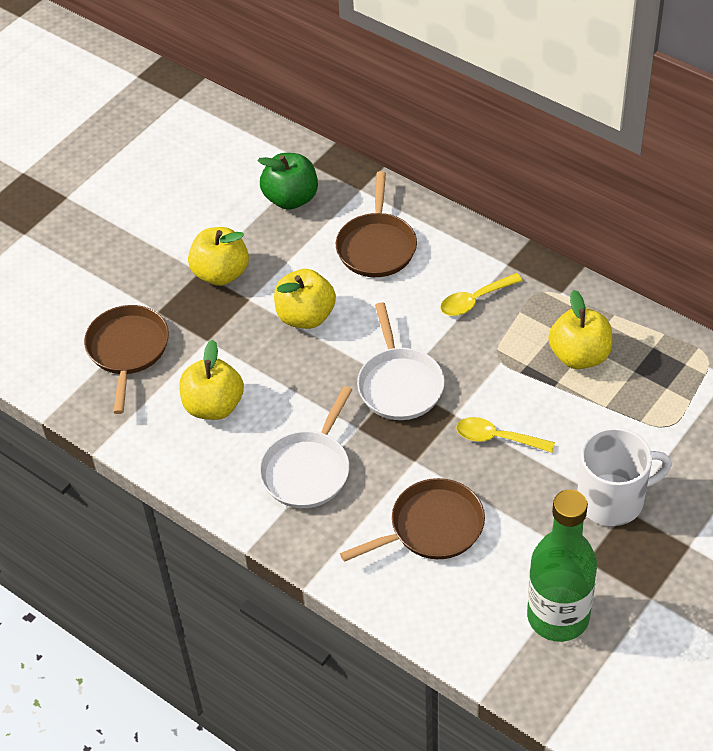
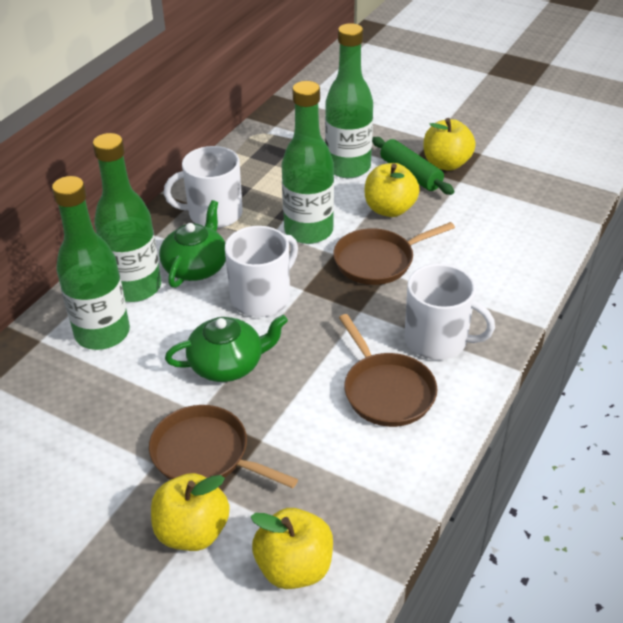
green apple: 1 -> 0
green bottle: 1 -> 4
green rolling pin: 0 -> 1
green teapot: 0 -> 2
white mug: 1 -> 3
white pan: 2 -> 0
yellow spoon: 2 -> 0

